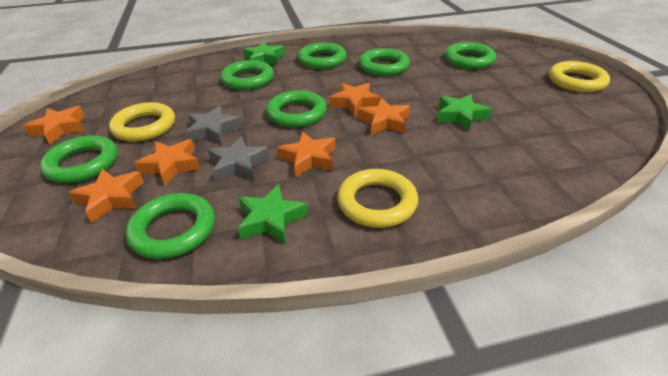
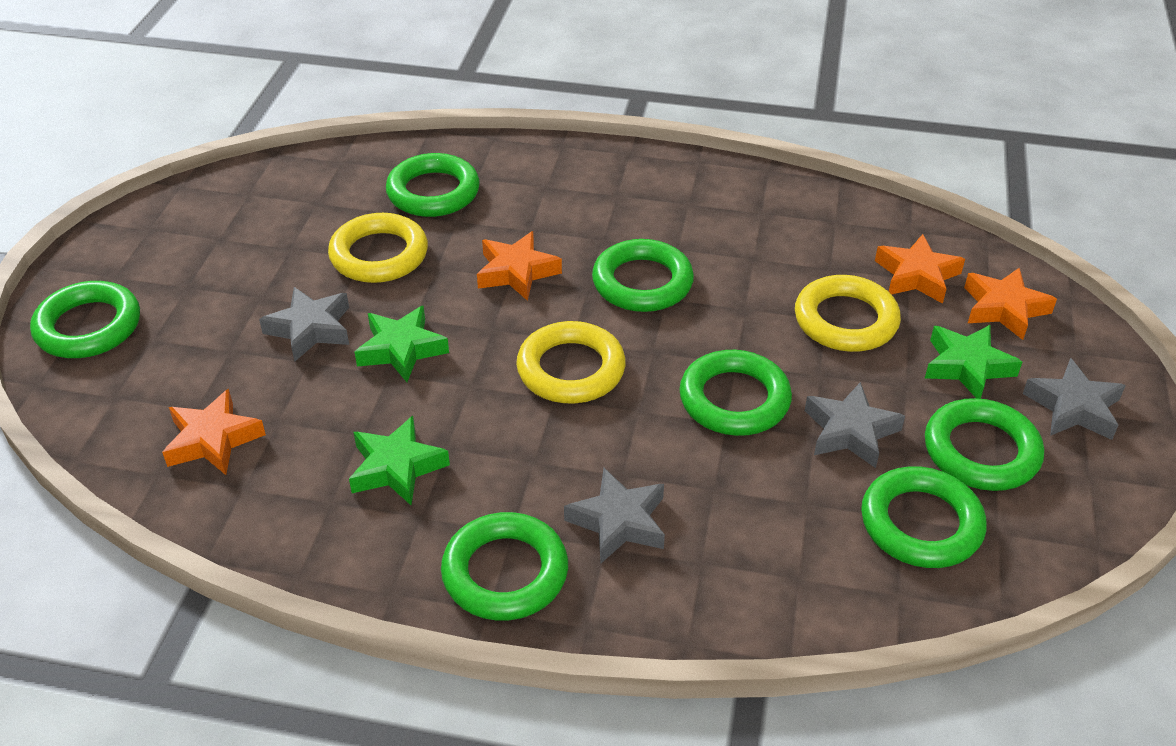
grey star: 2 -> 4
orange star: 6 -> 4

